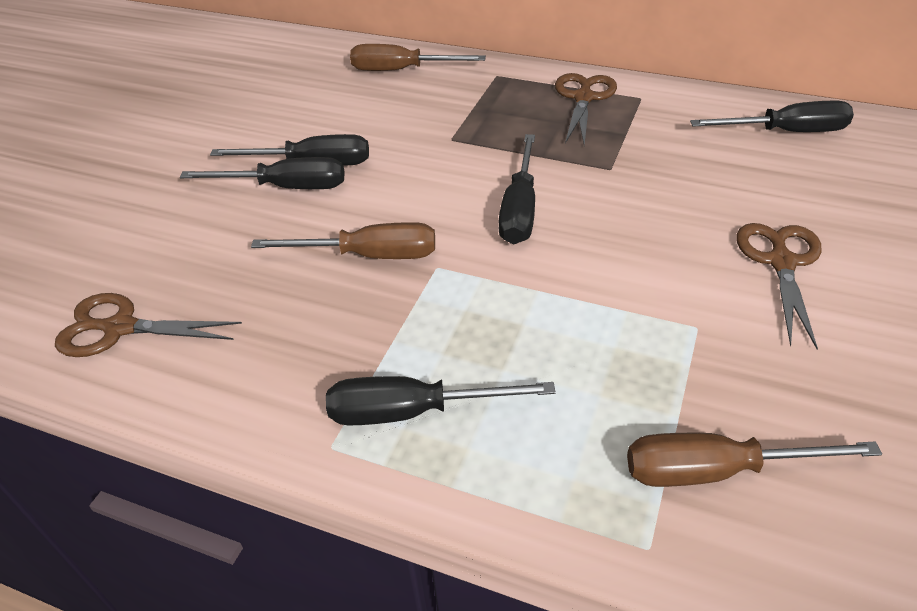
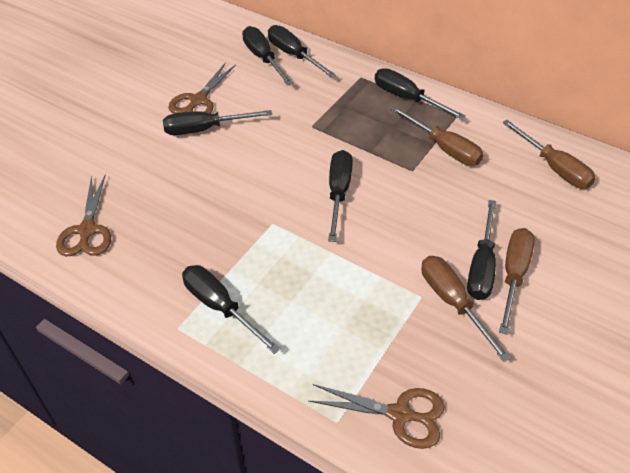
black screwdriver: 5 -> 7
brown screwdriver: 3 -> 4

